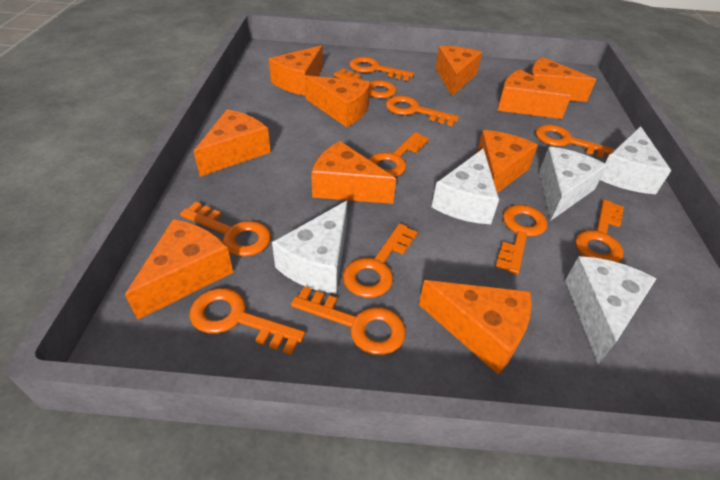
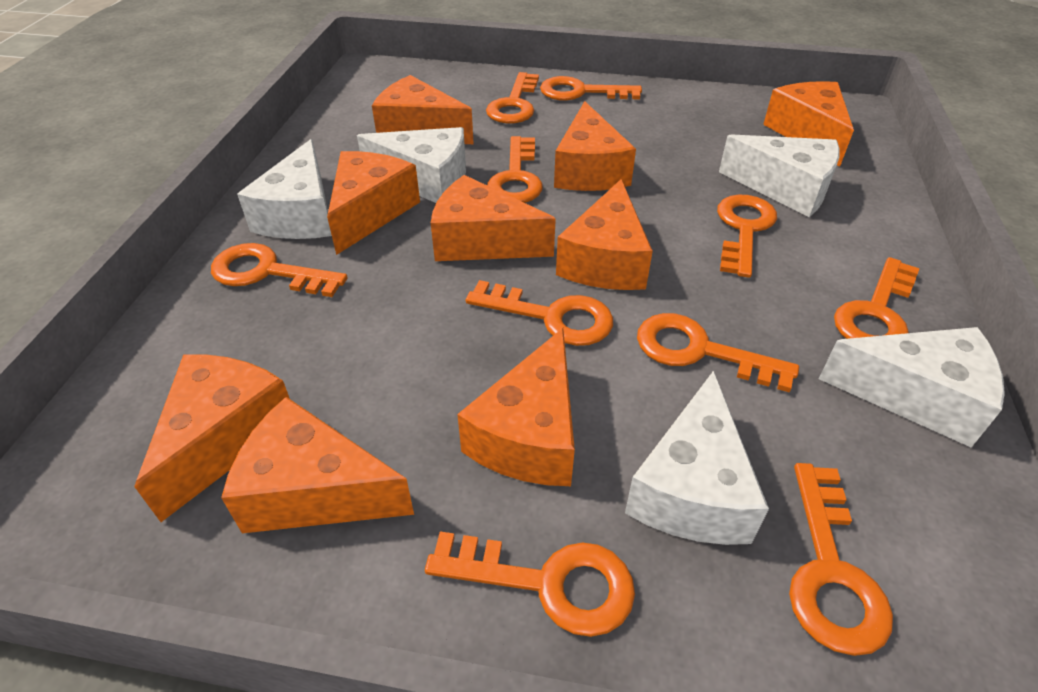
orange cheese: 10 -> 9
orange key: 11 -> 10

